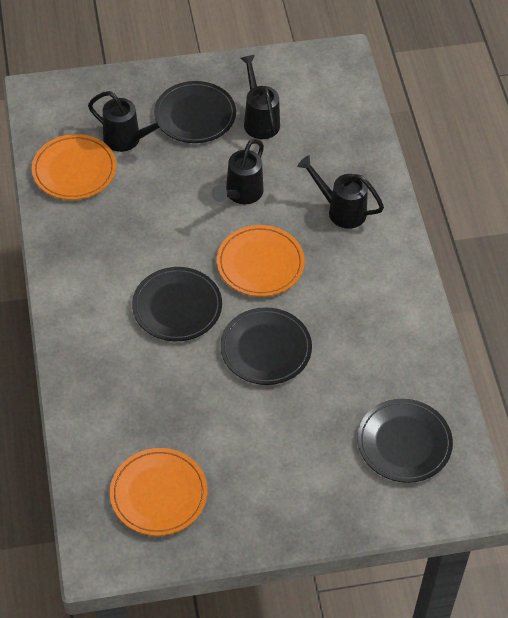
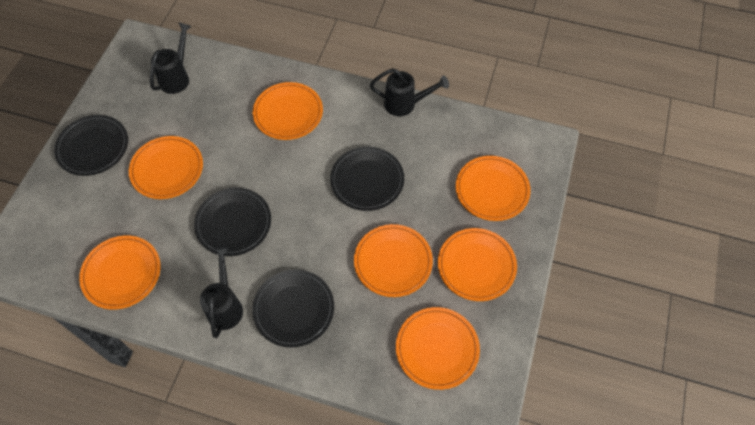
black watering can: 4 -> 3
orange plate: 3 -> 7

